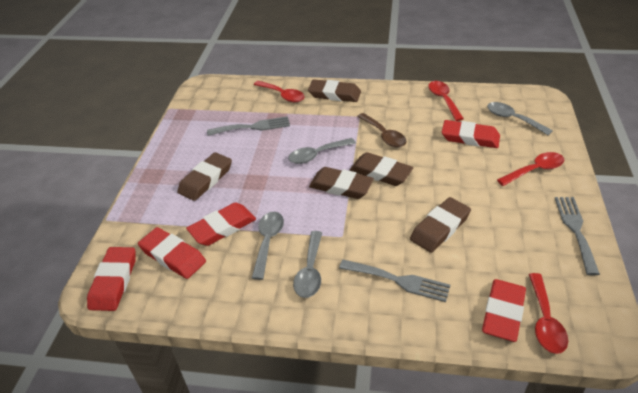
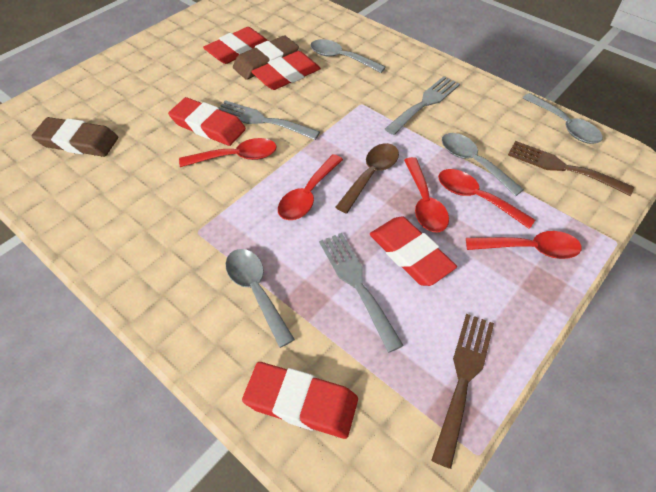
brown eraser: 5 -> 2
brown fork: 0 -> 2
red spoon: 4 -> 5

